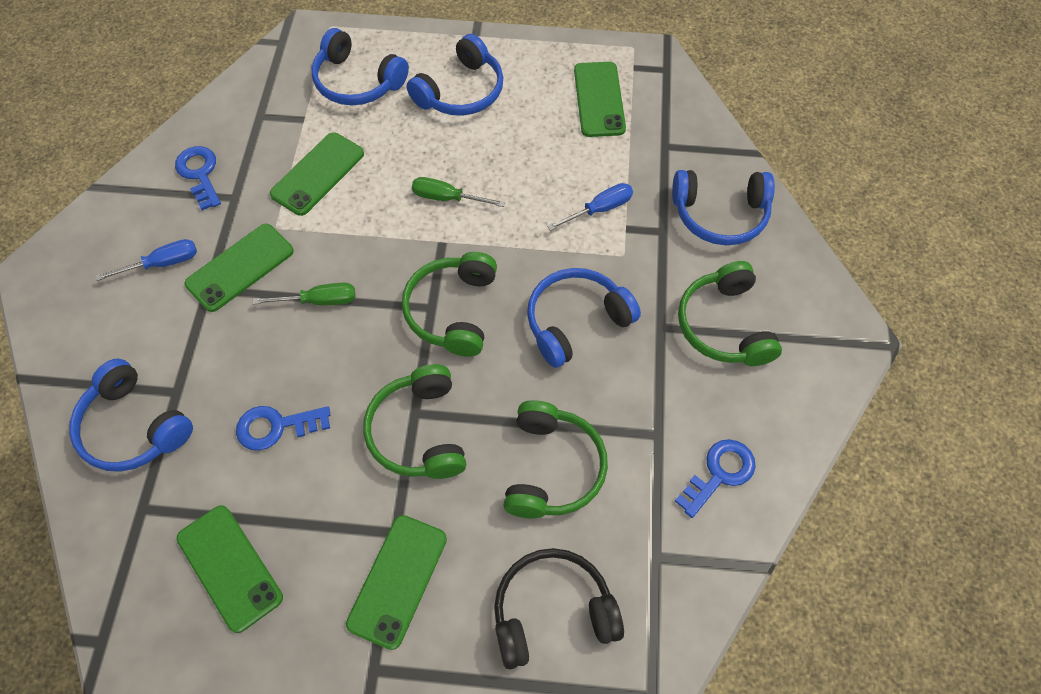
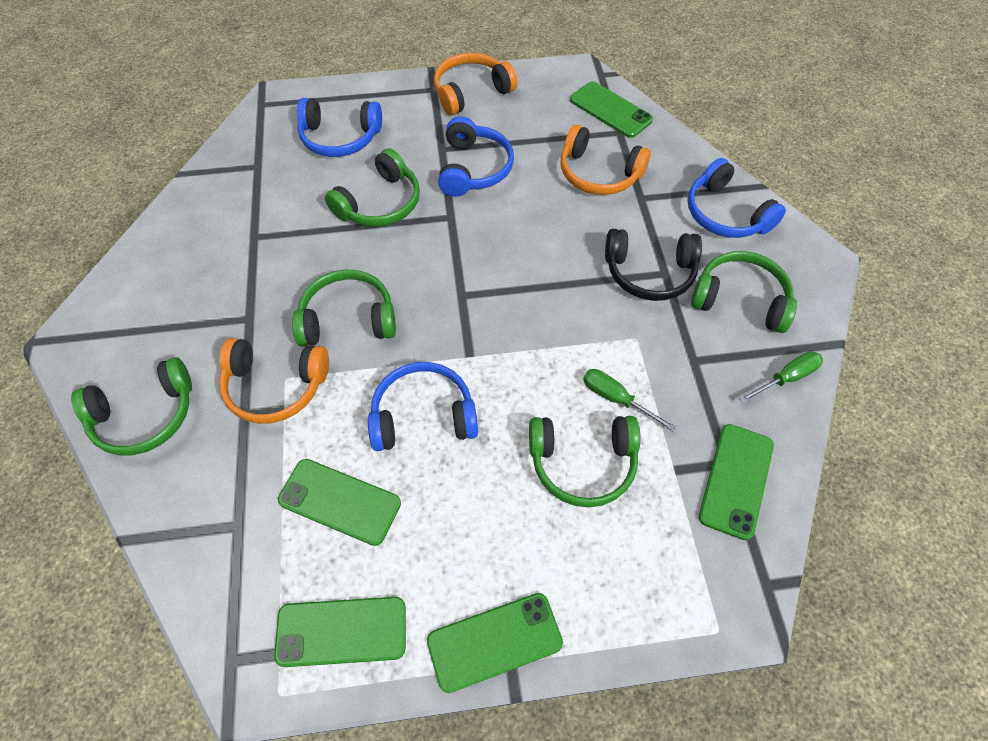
blue headphones: 5 -> 4
blue key: 3 -> 0
blue screwdriver: 2 -> 0
green headphones: 4 -> 5
orange headphones: 0 -> 3

